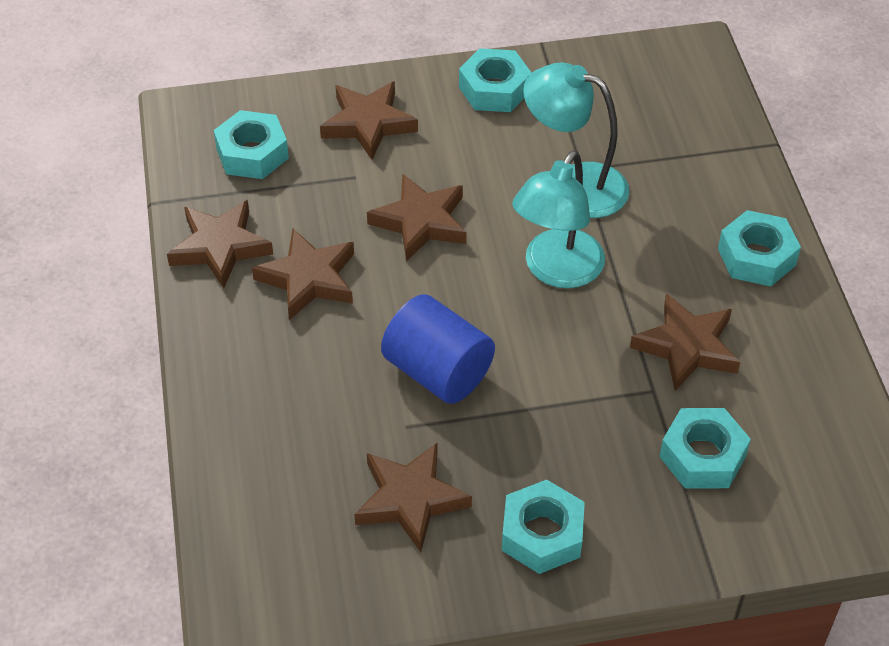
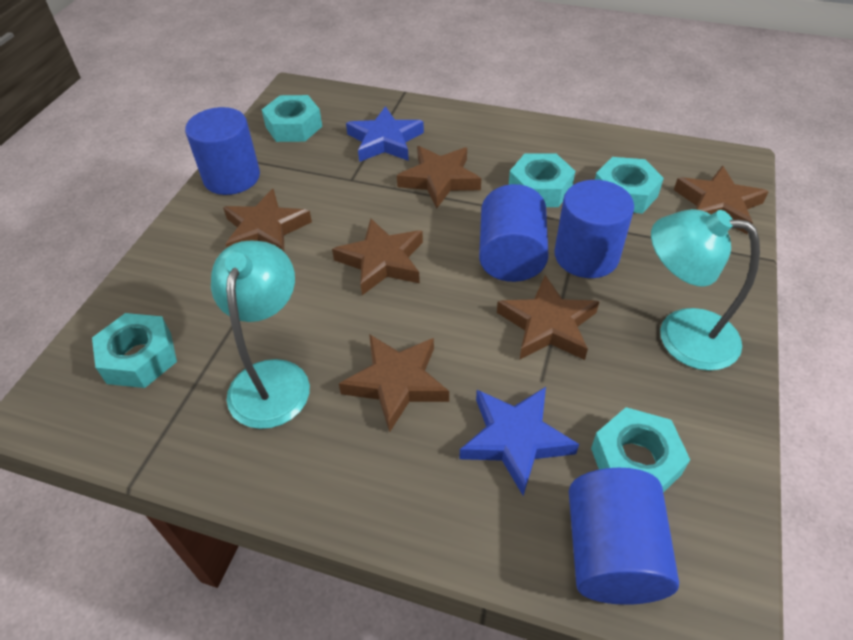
blue cylinder: 1 -> 4
blue star: 0 -> 2

